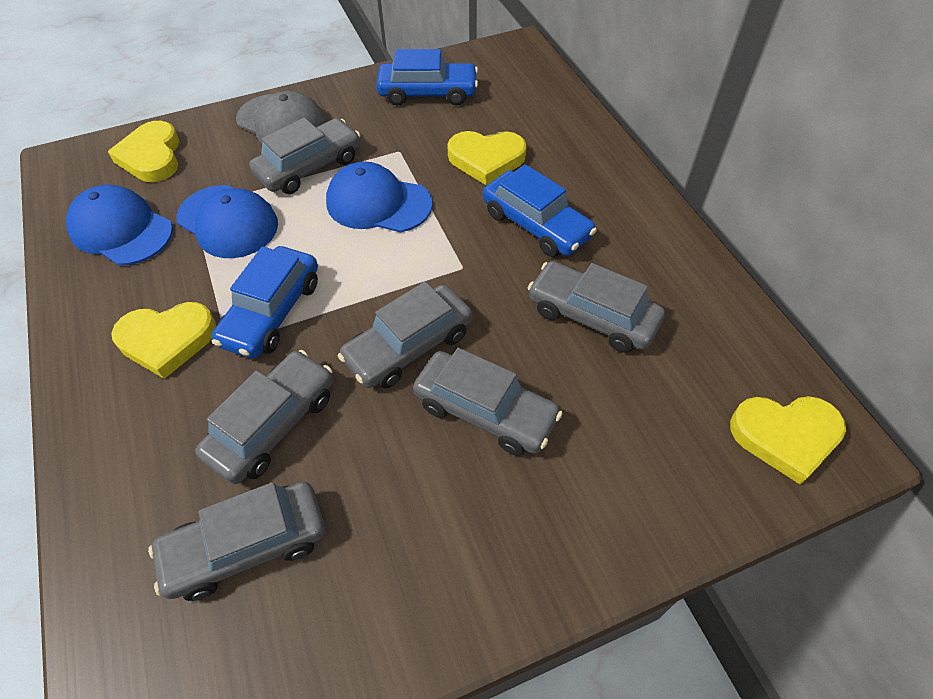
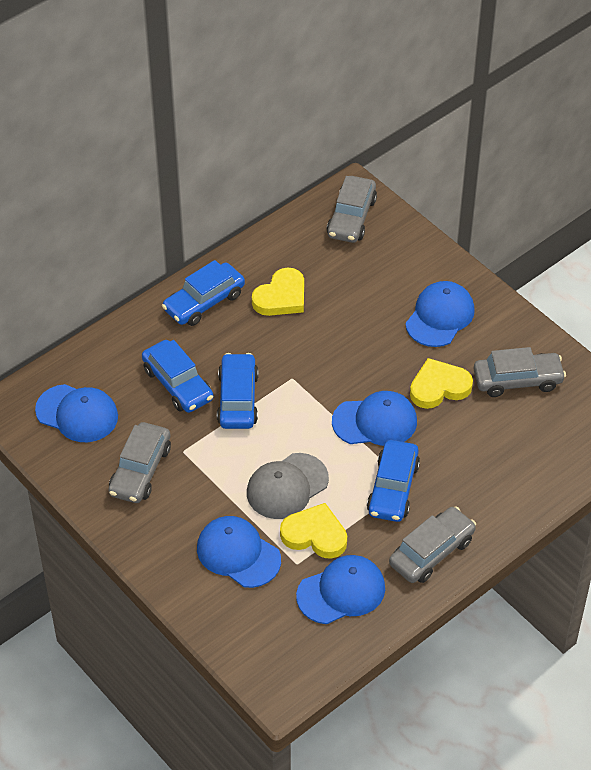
blue cap: 3 -> 5
blue car: 3 -> 4
grey car: 6 -> 4
yellow heart: 4 -> 3

